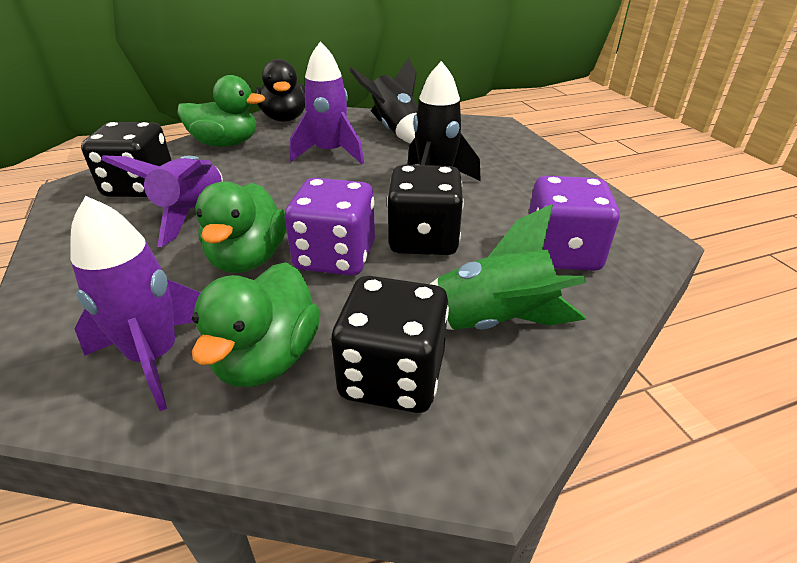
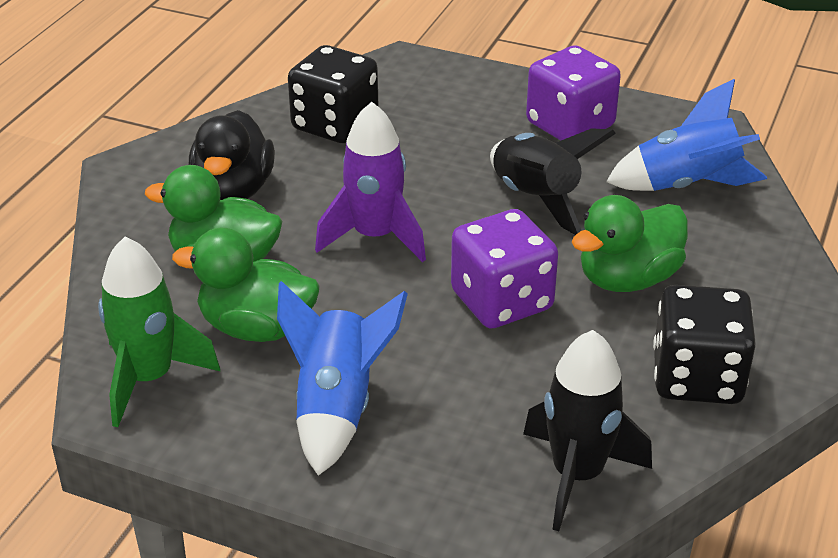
black dice: 3 -> 2
blue rocket: 0 -> 2
purple rocket: 3 -> 1

